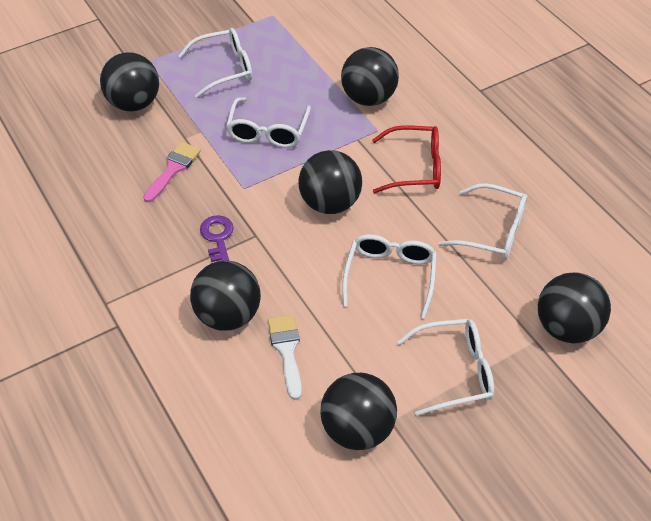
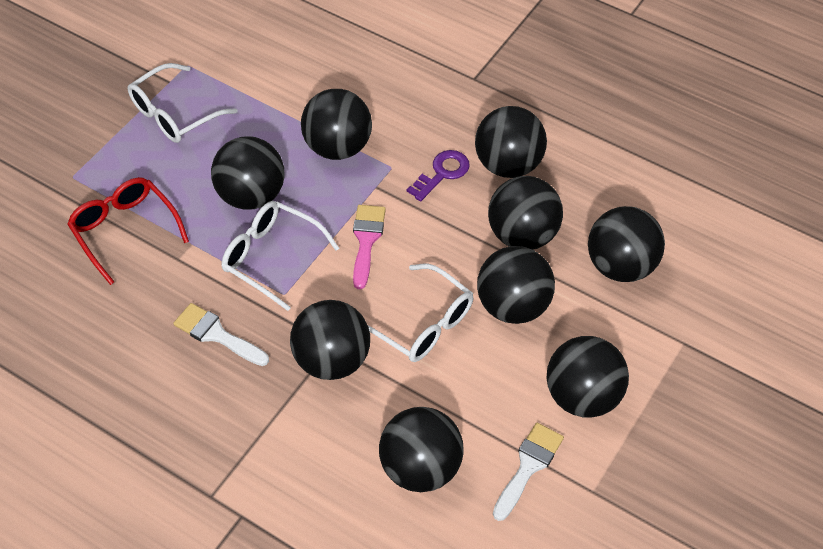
black ball: 6 -> 9
white brush: 1 -> 2
white glasses: 5 -> 3

